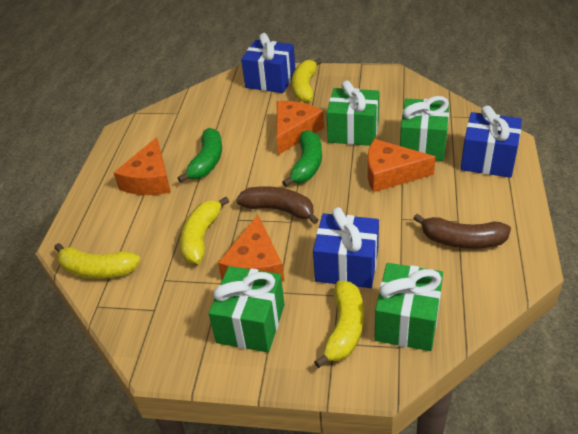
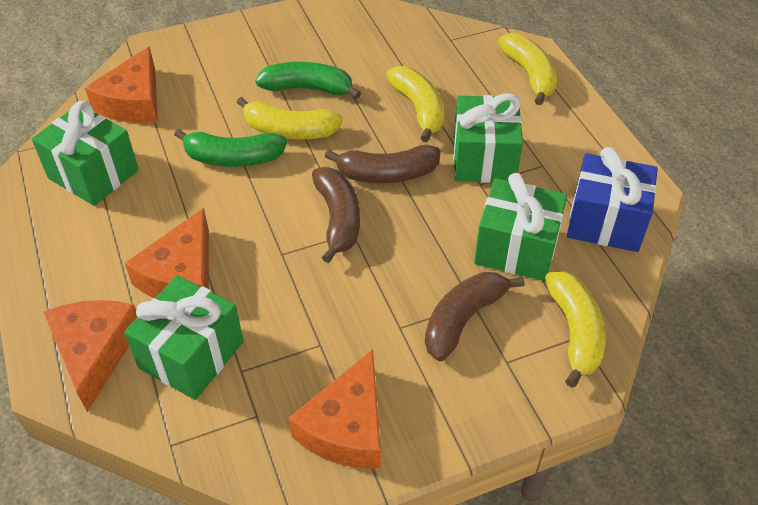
blue gift: 3 -> 1
brown banana: 2 -> 3

